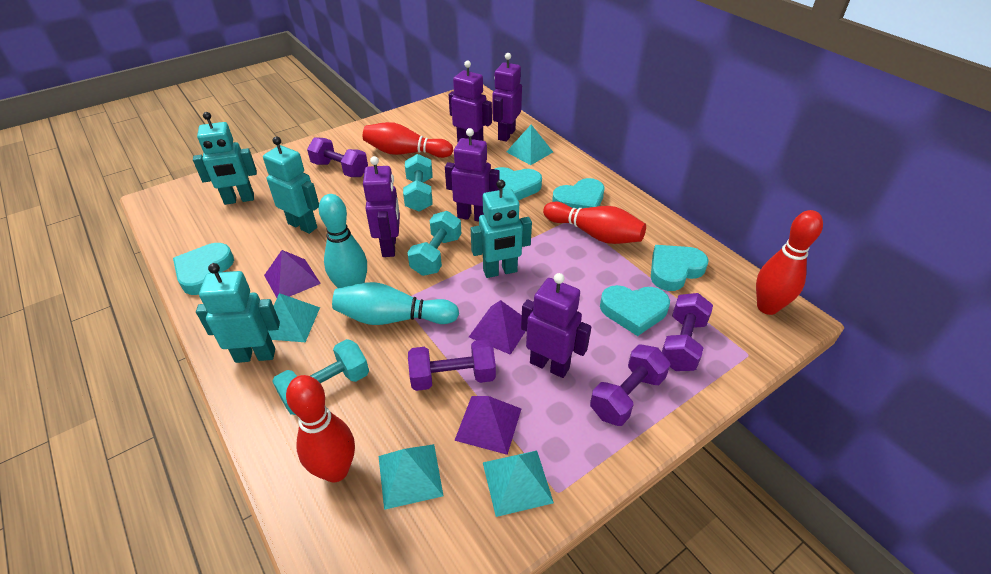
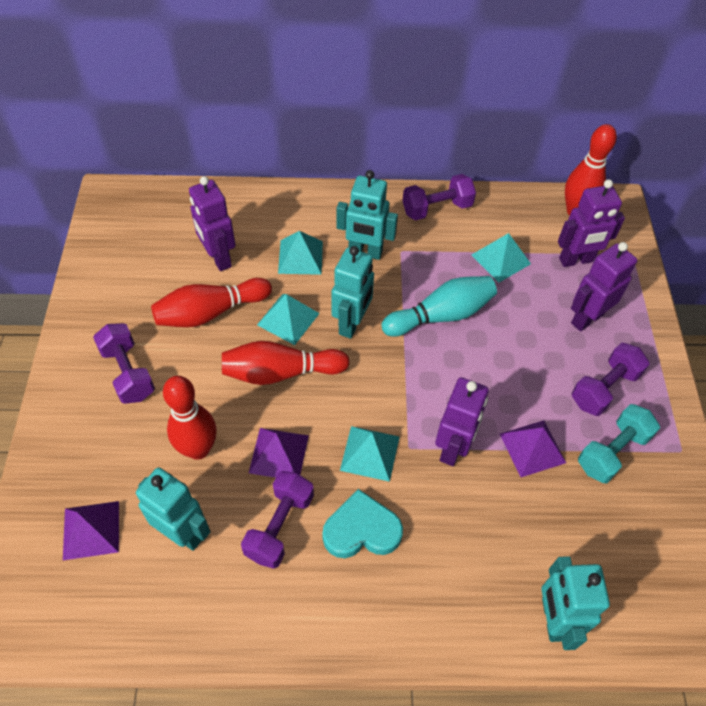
purple robot: 5 -> 4
turquoise bowling pin: 2 -> 1
turquoise dumbbell: 3 -> 1
turquoise heart: 5 -> 1

